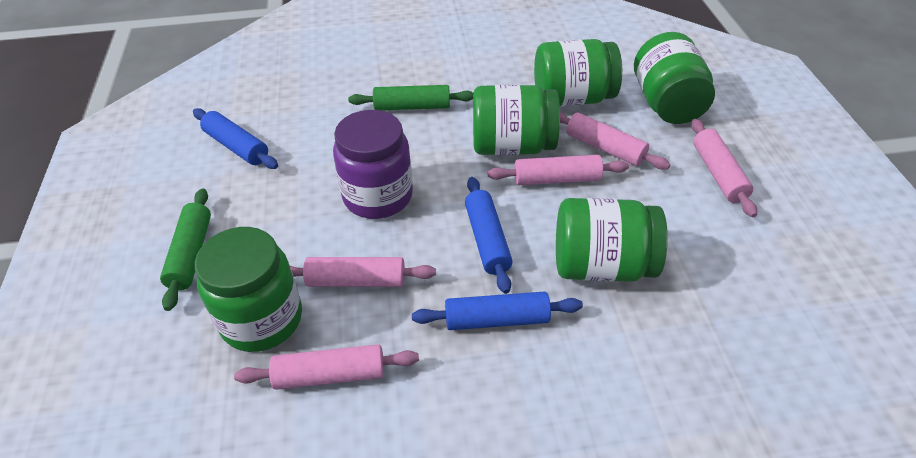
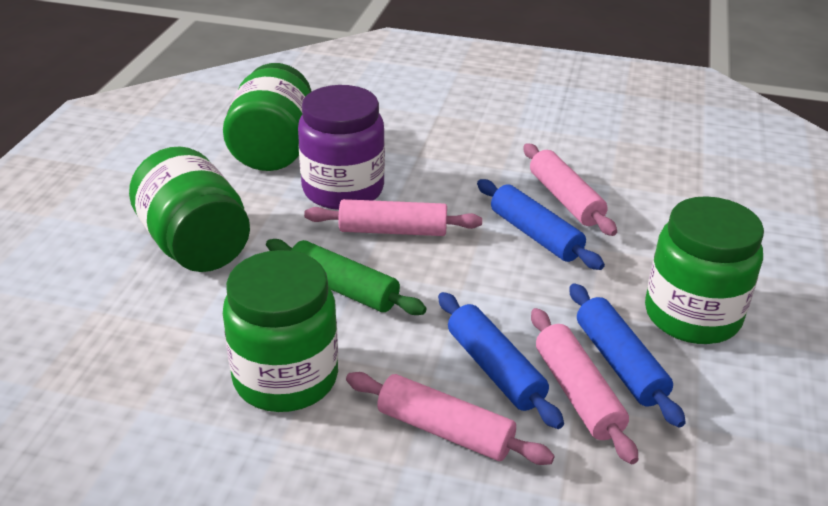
green jar: 5 -> 4
green rolling pin: 2 -> 1
pink rolling pin: 5 -> 4

